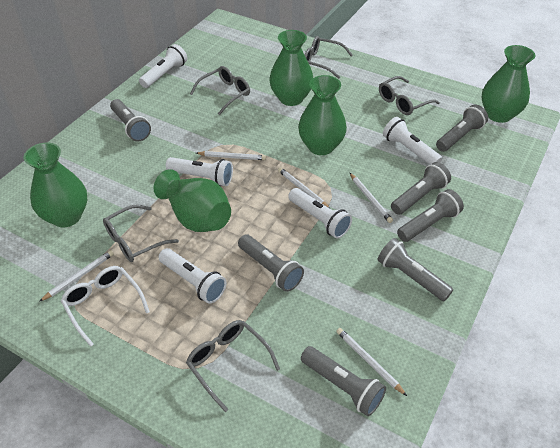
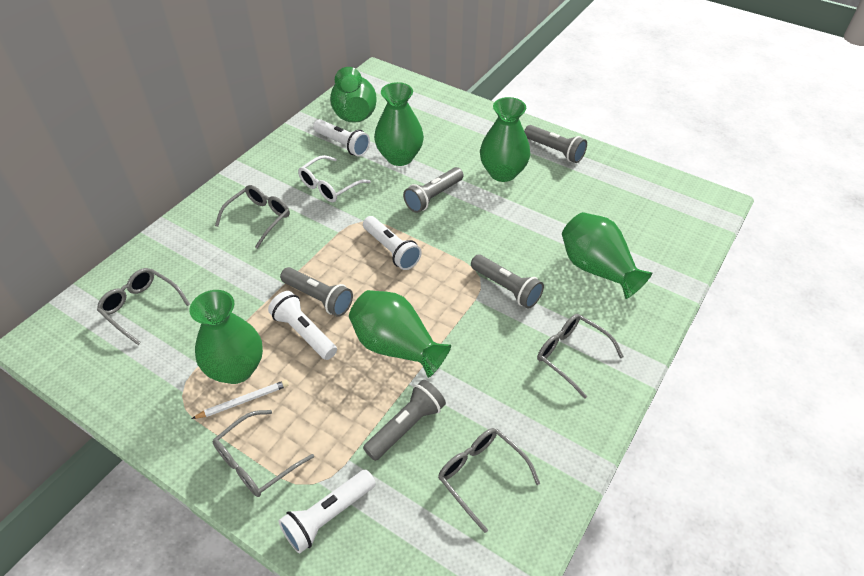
green vase: 5 -> 6
grey flashlight: 7 -> 5
white flashlight: 5 -> 4
white pencil: 5 -> 1

